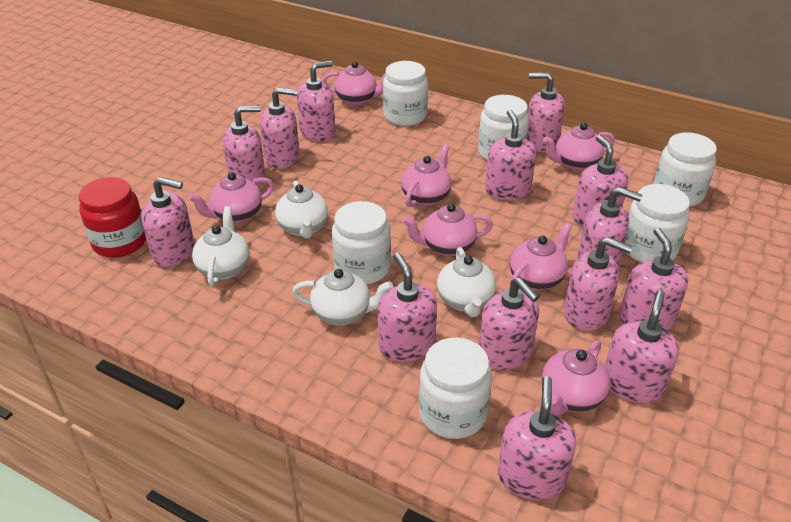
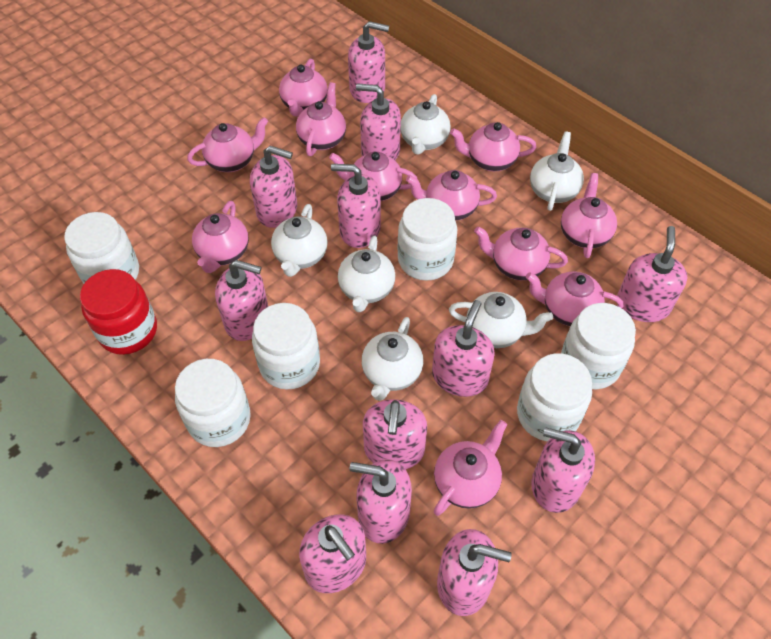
pink soap dispenser: 14 -> 12
pink teapot: 7 -> 11
white teapot: 4 -> 6

